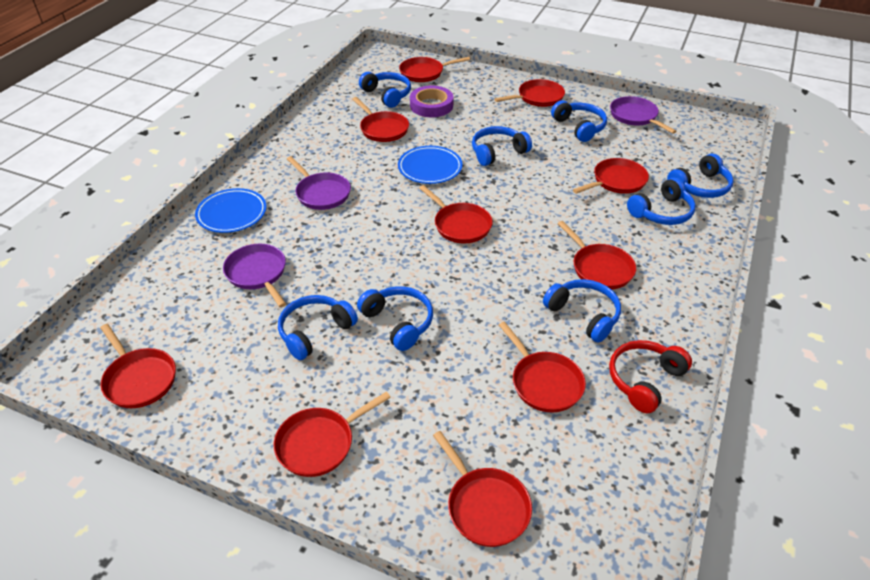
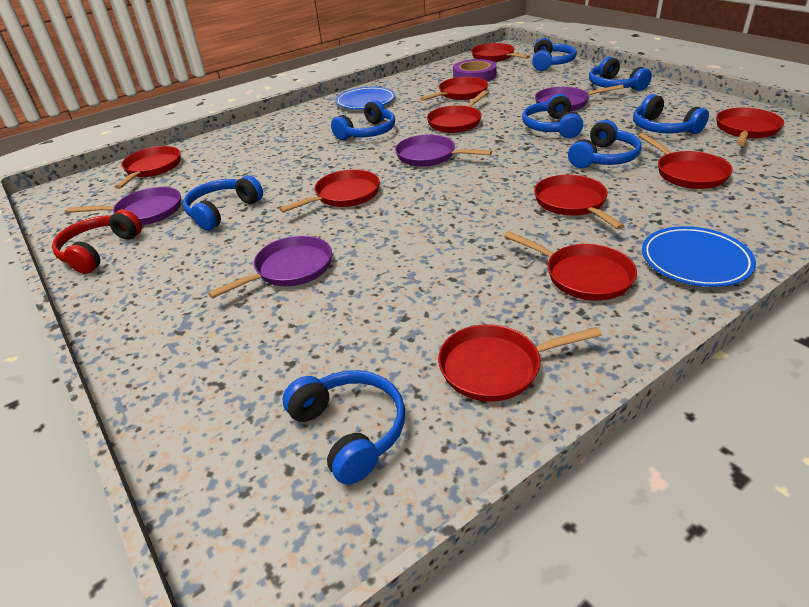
purple pan: 3 -> 4

